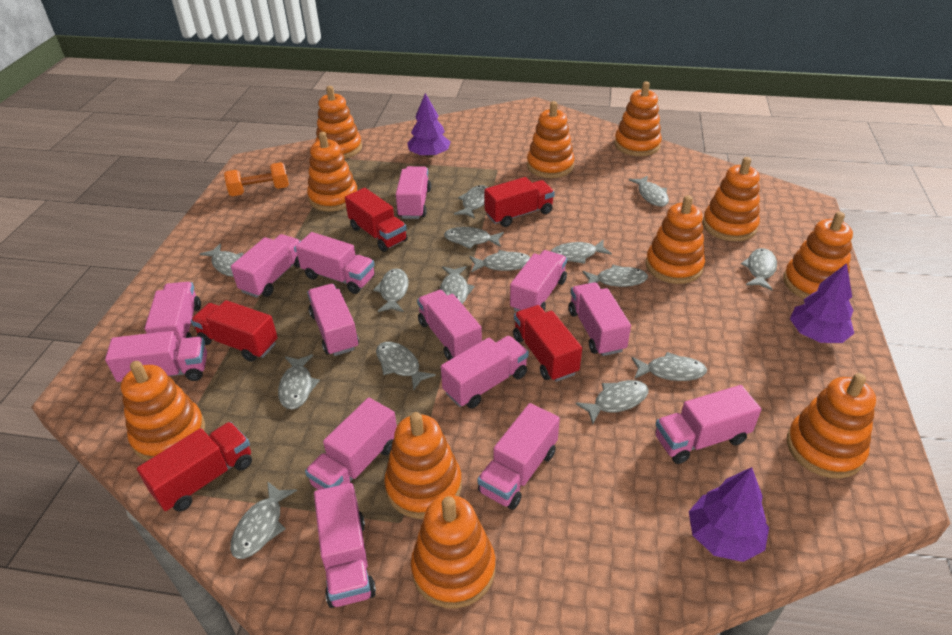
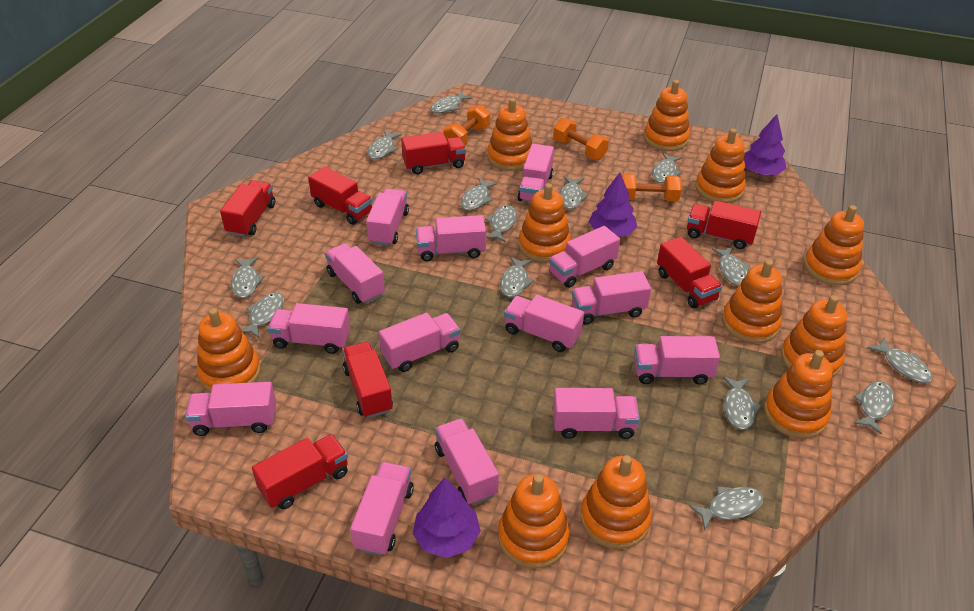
grey fish: 15 -> 14
orange dumbbell: 1 -> 3
red truck: 5 -> 7

